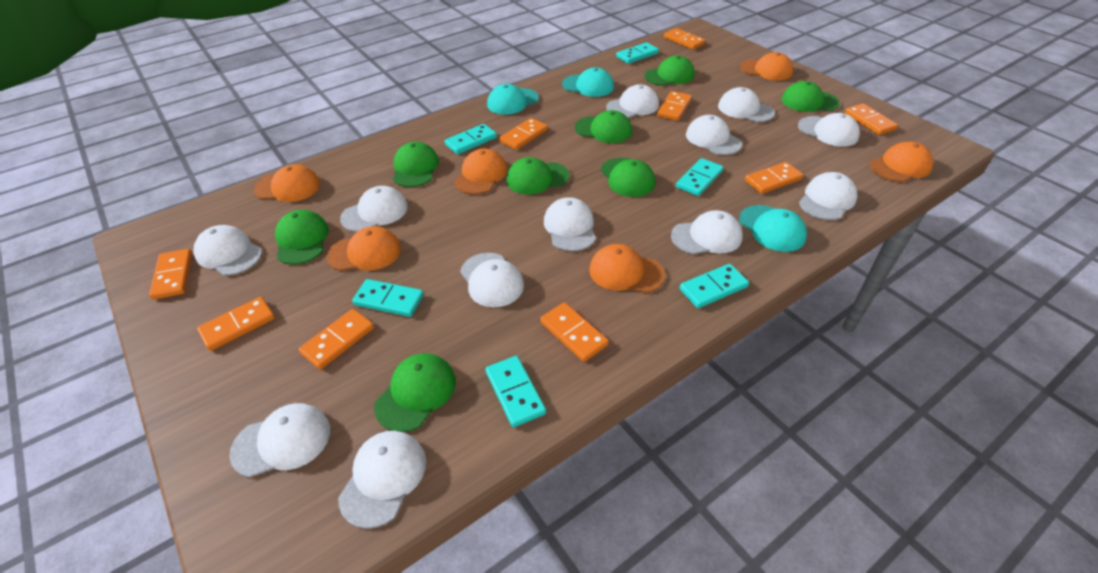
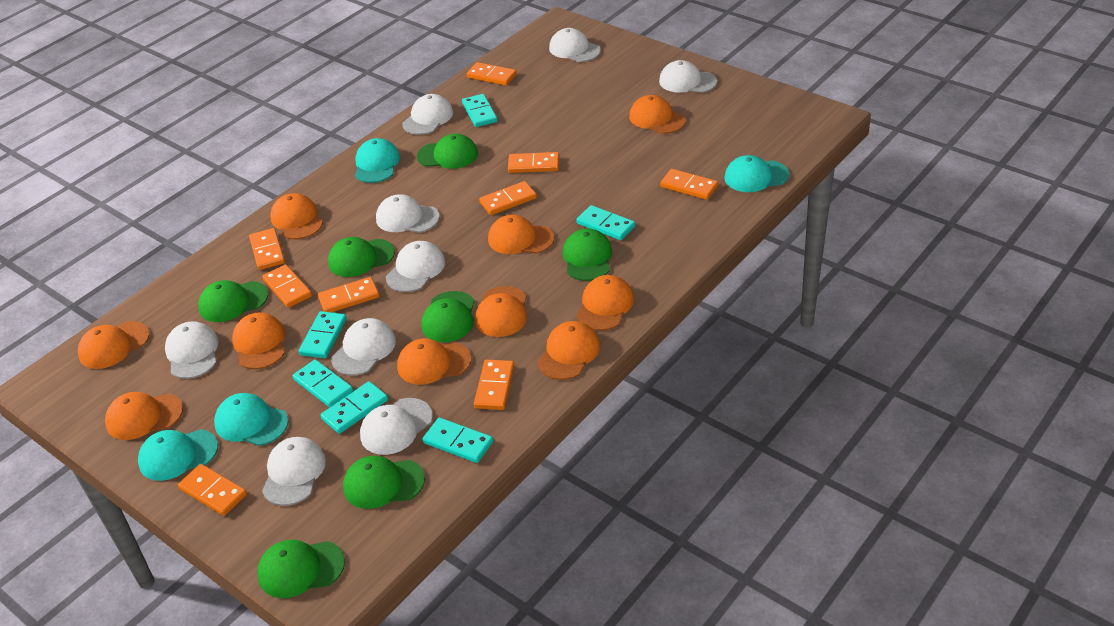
green cap: 8 -> 7
orange cap: 6 -> 10
turquoise cap: 3 -> 4
white cap: 12 -> 9

